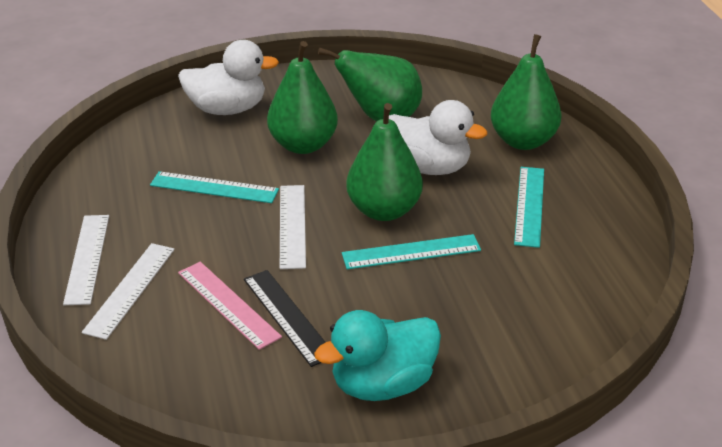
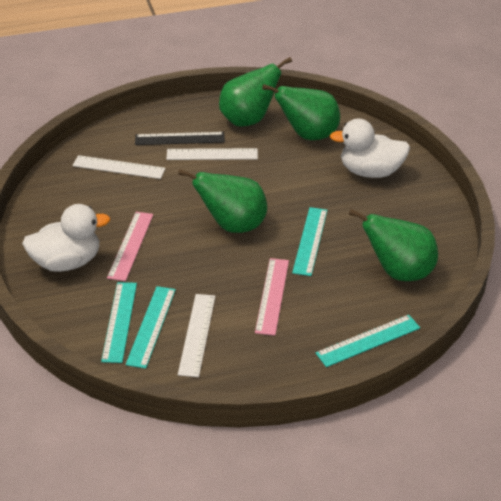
pink ruler: 1 -> 2
turquoise duck: 1 -> 0
turquoise ruler: 3 -> 4

